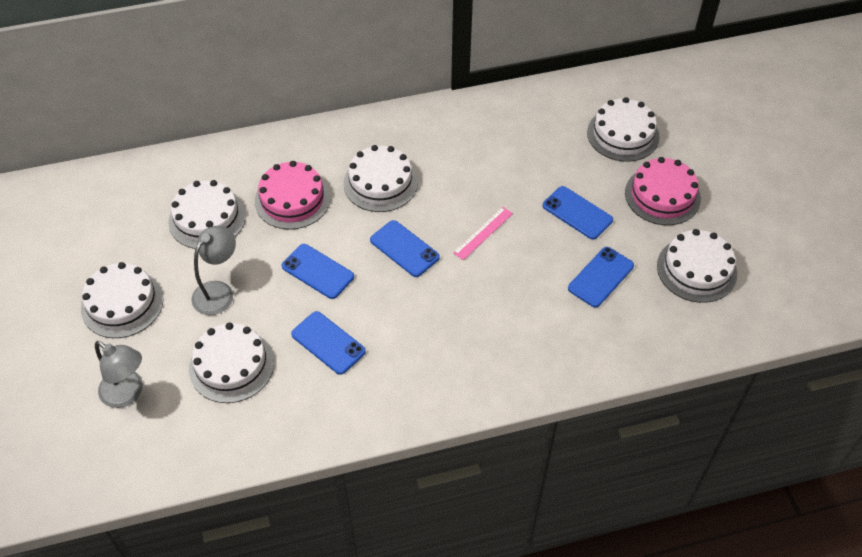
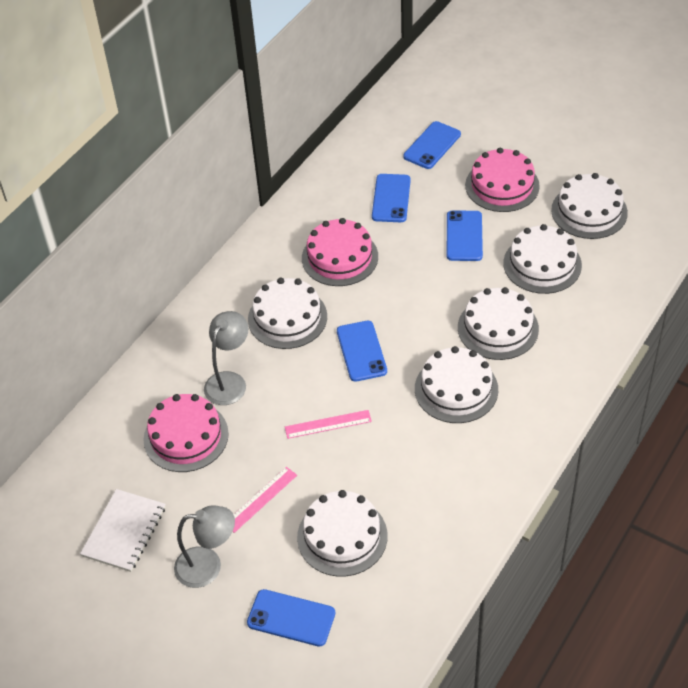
pink cake: 2 -> 3
pink ruler: 1 -> 2
white notebook: 0 -> 1

